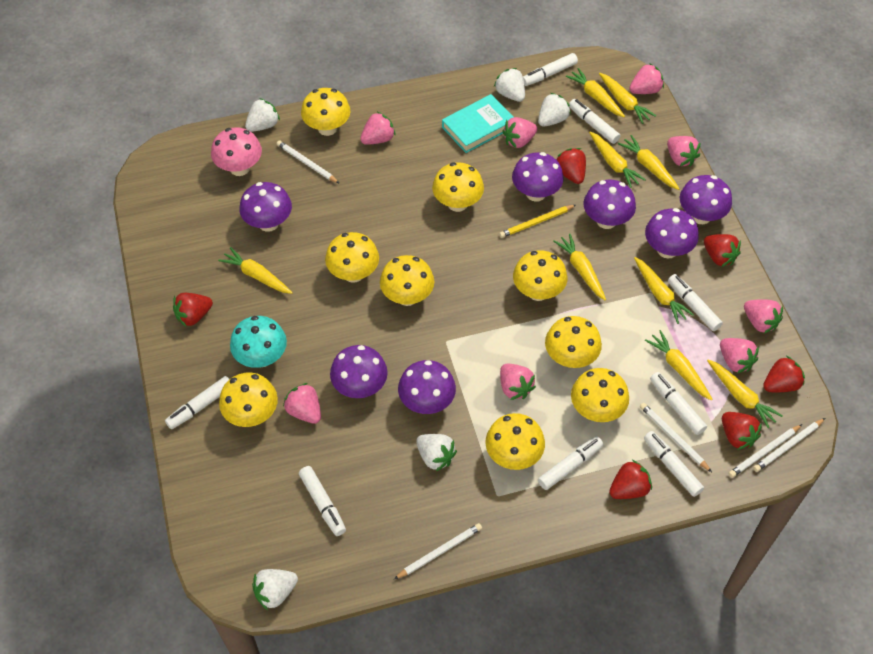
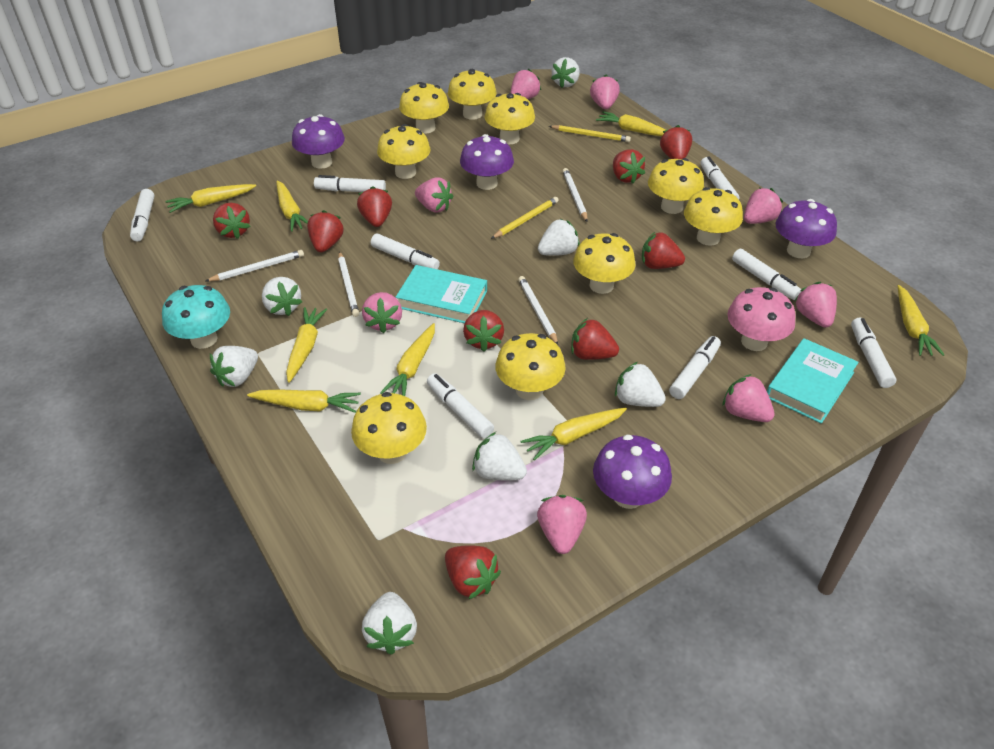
purple mushroom: 7 -> 4
red strawberry: 6 -> 9
turquoise book: 1 -> 2
white pencil: 5 -> 4
white strawberry: 5 -> 7
yellow carrot: 9 -> 8
yellow pencil: 1 -> 2

